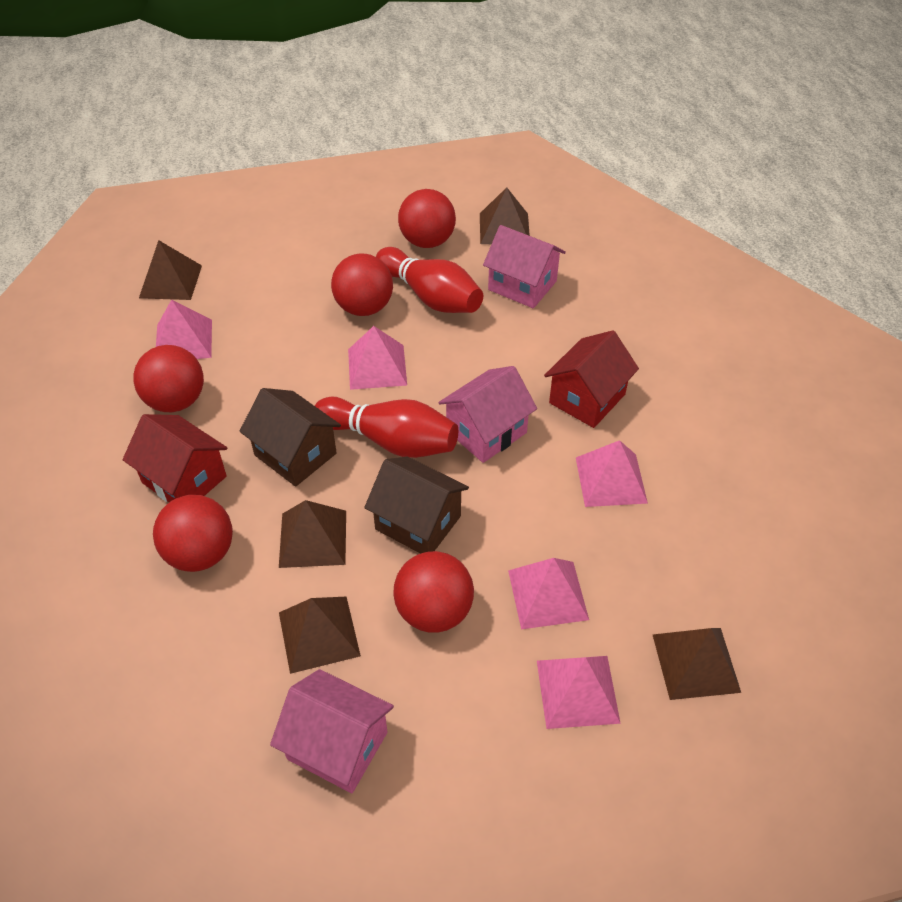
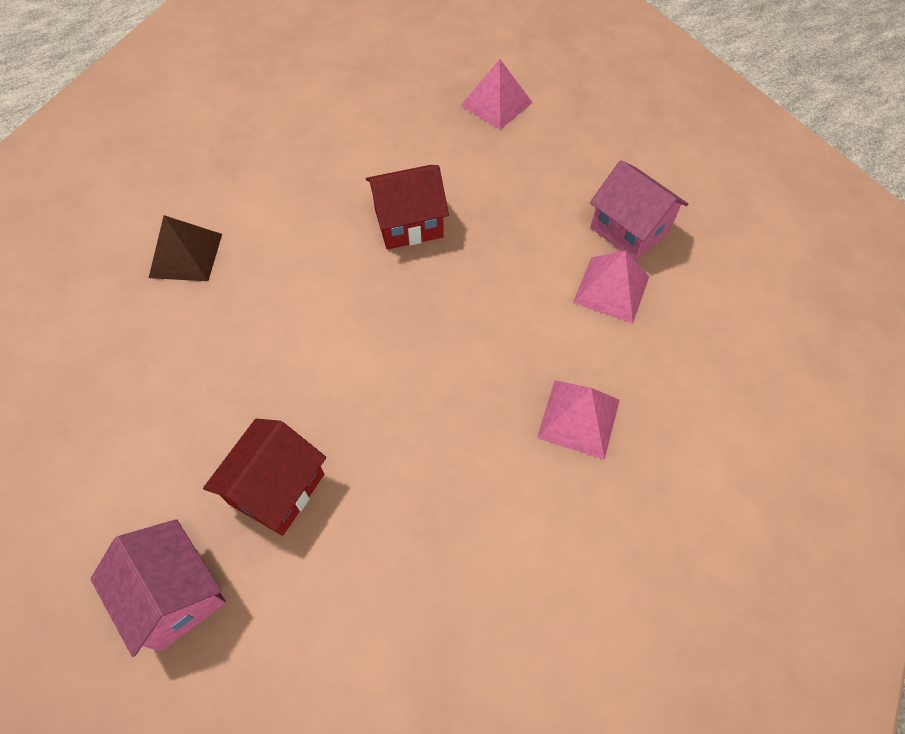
brown house: 2 -> 0
brown pyramid: 5 -> 1
pink house: 3 -> 2
pink pyramid: 5 -> 3
red ball: 5 -> 0
red bowling pin: 2 -> 0

